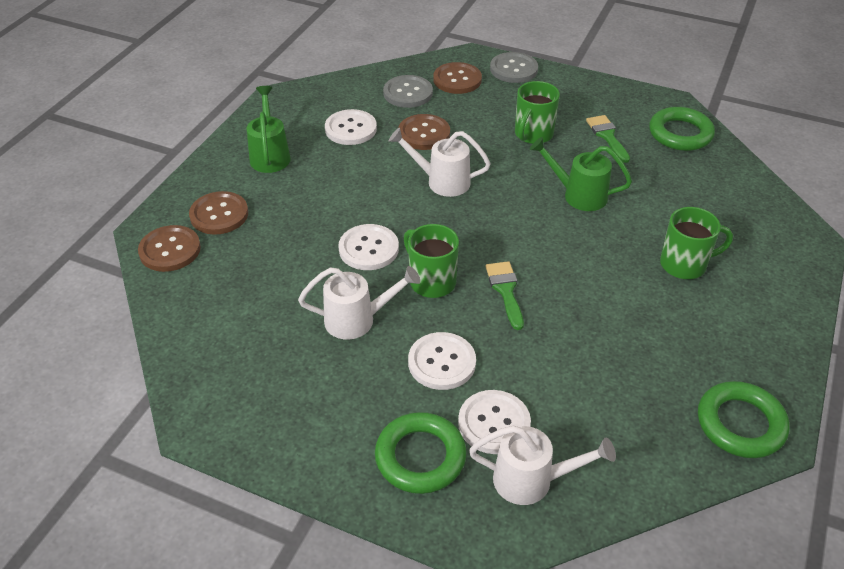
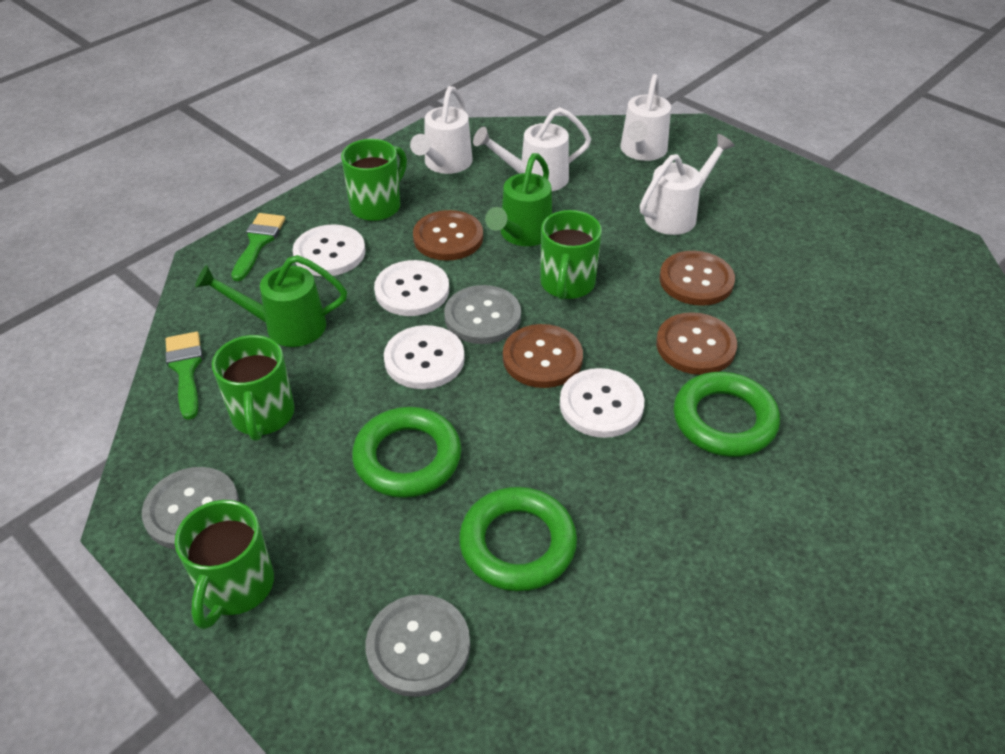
green mug: 3 -> 4
grey button: 2 -> 3
white watering can: 3 -> 4

